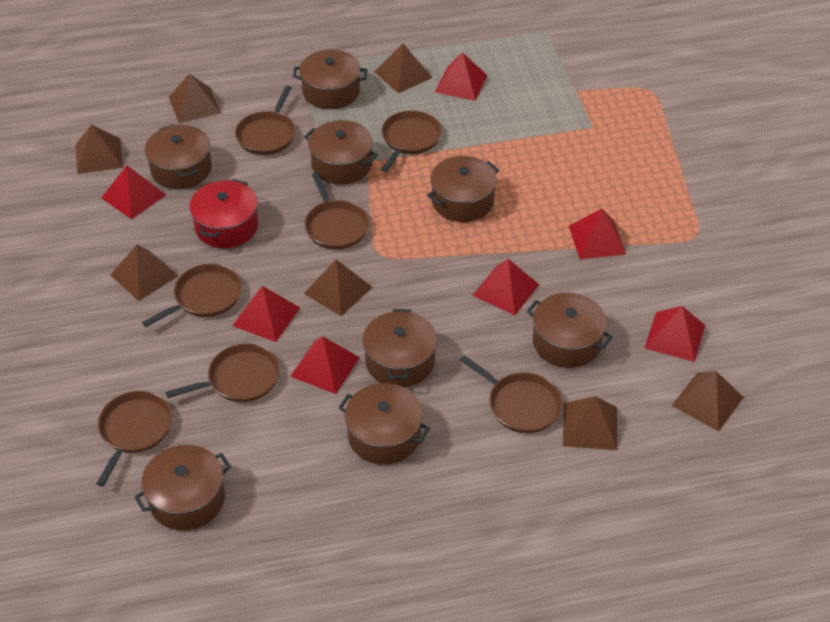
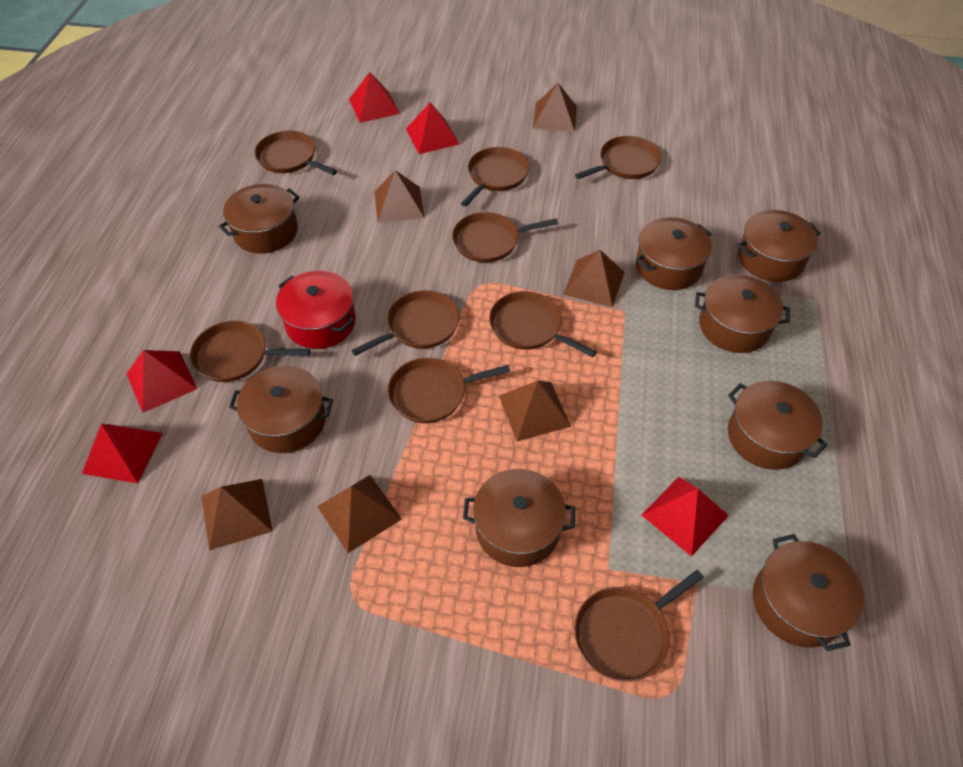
brown pan: 7 -> 9
brown pyramid: 7 -> 6
red pyramid: 7 -> 5

